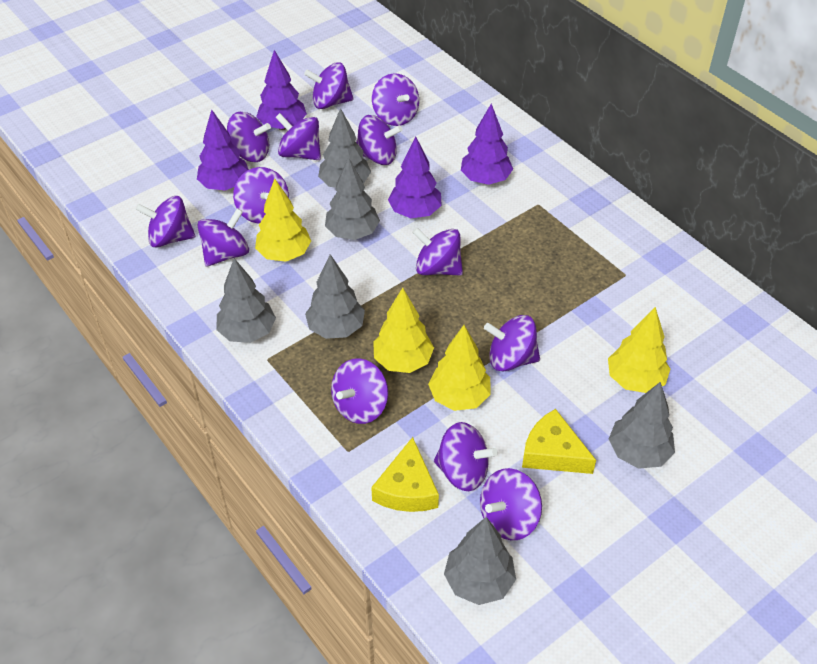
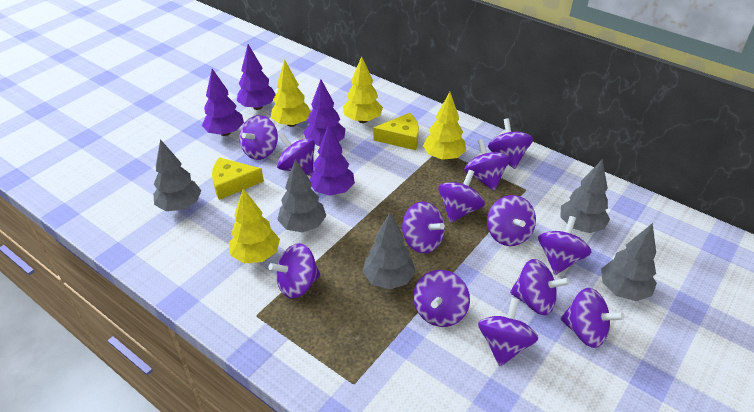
grey tree: 6 -> 5

